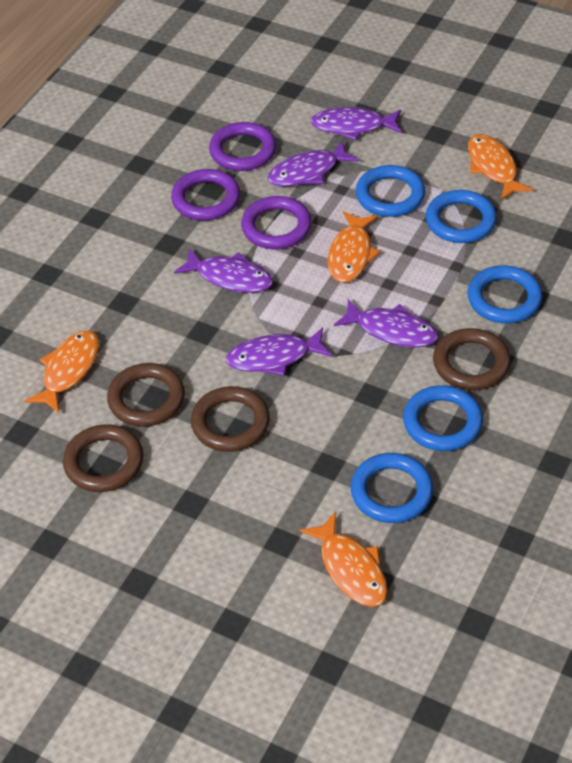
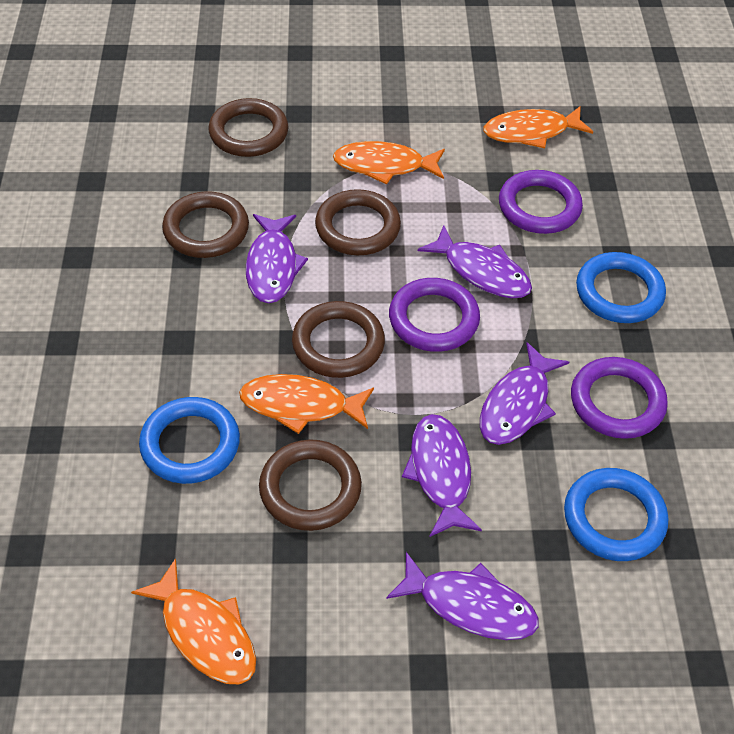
blue ring: 5 -> 3
brown ring: 4 -> 5

